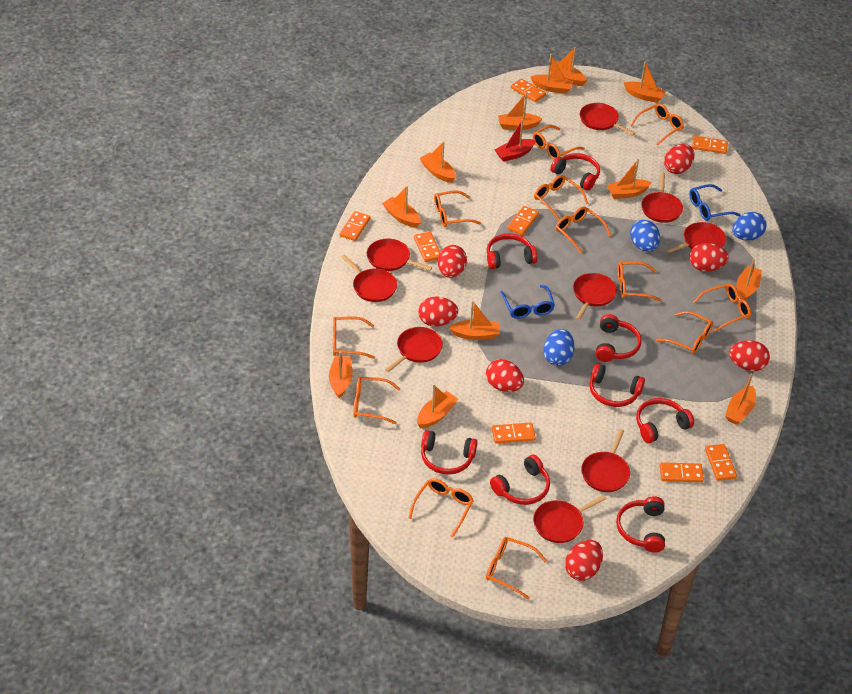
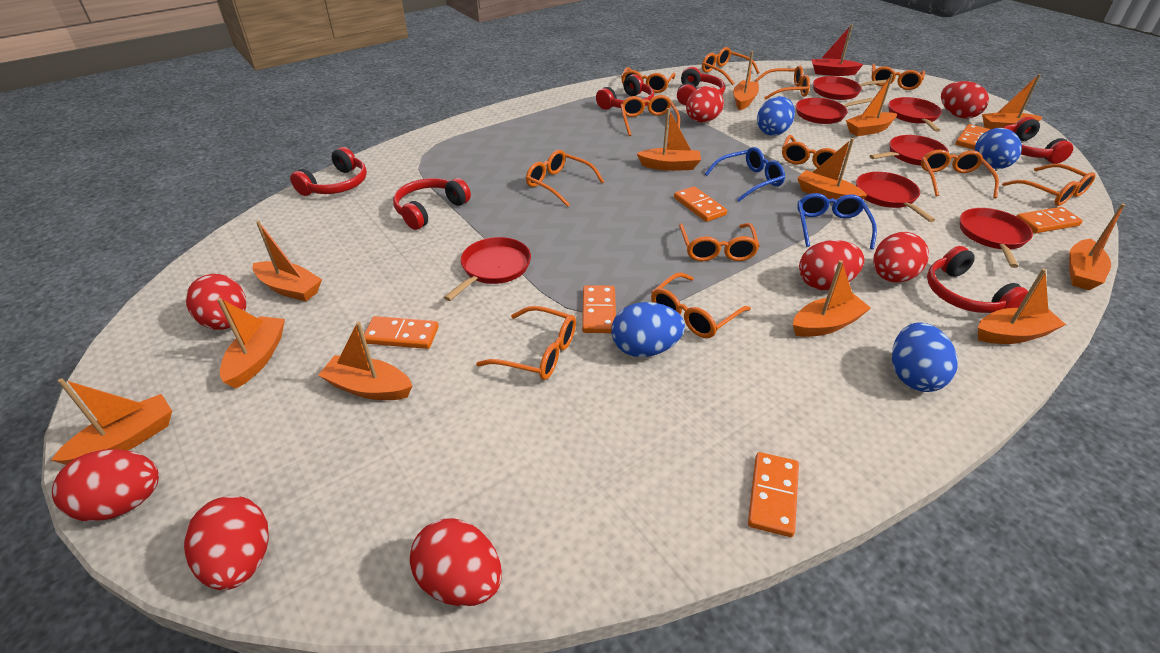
blue egg: 3 -> 4
orange domino: 8 -> 6
red egg: 7 -> 8
red headphones: 8 -> 6
red pan: 9 -> 7

